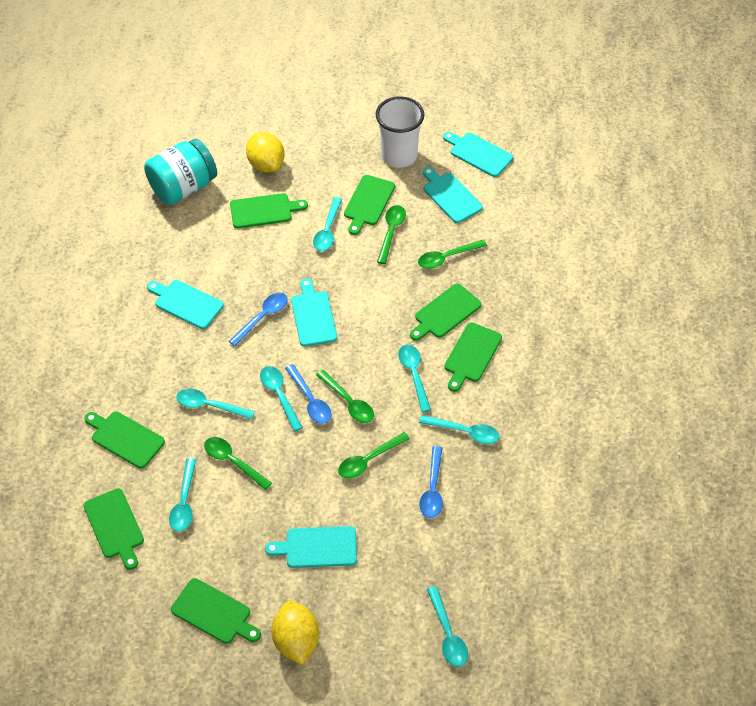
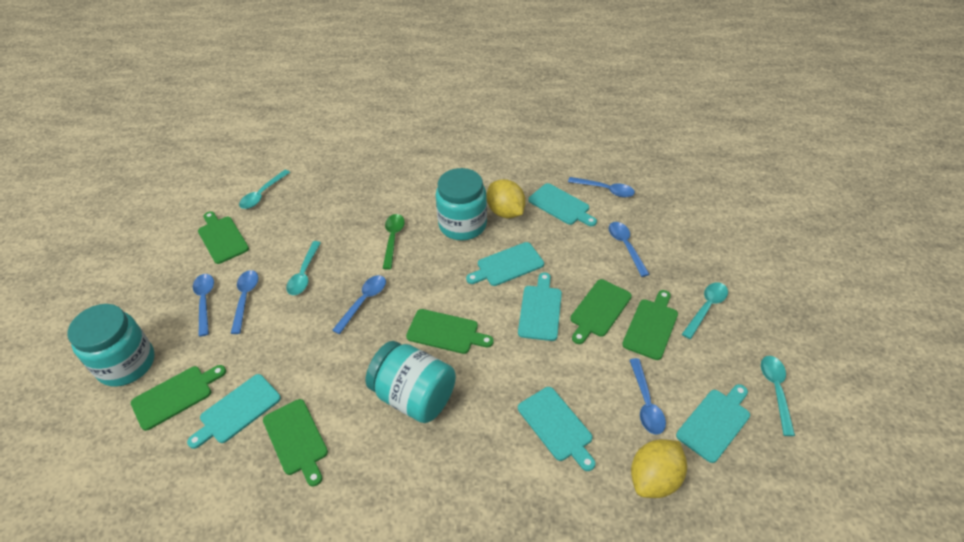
blue spoon: 3 -> 6
green cutting board: 7 -> 6
green spoon: 5 -> 1
turquoise cutting board: 5 -> 6
turquoise jar: 1 -> 3
turquoise spoon: 7 -> 4
white cup: 1 -> 0

